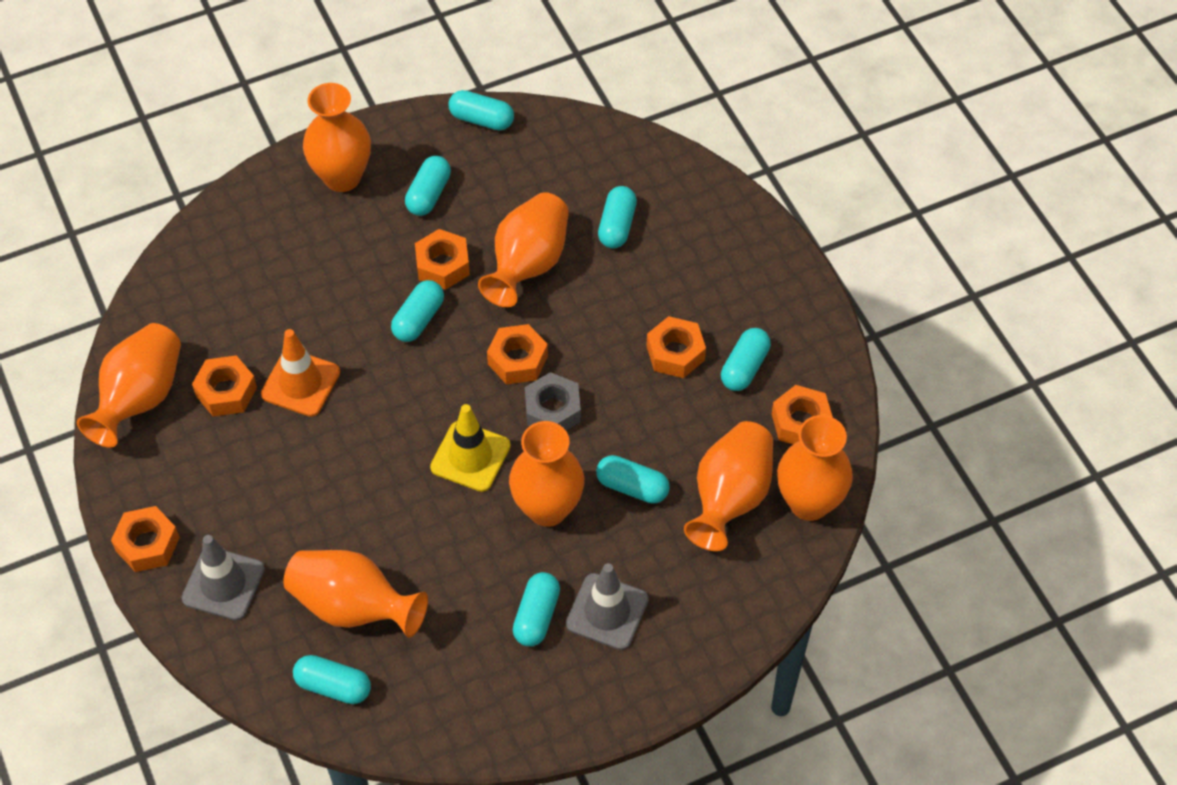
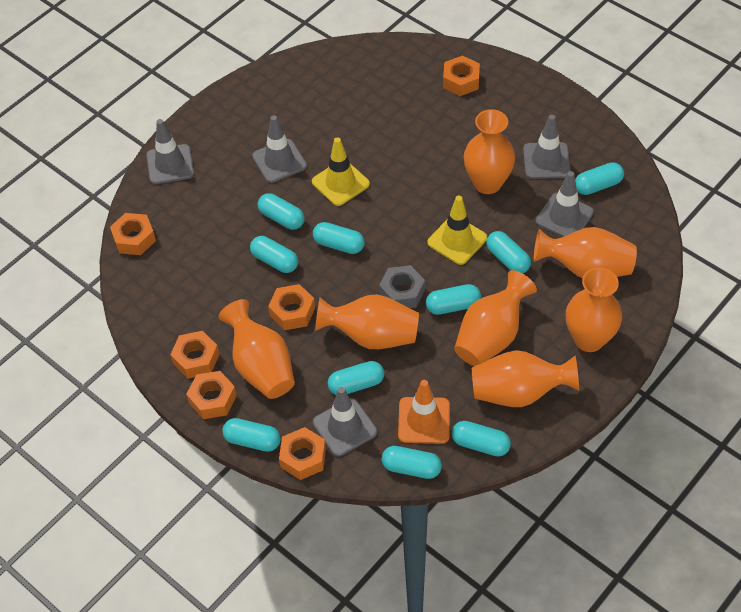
grey traffic cone: 2 -> 5
turquoise capsule: 8 -> 10
yellow traffic cone: 1 -> 2

